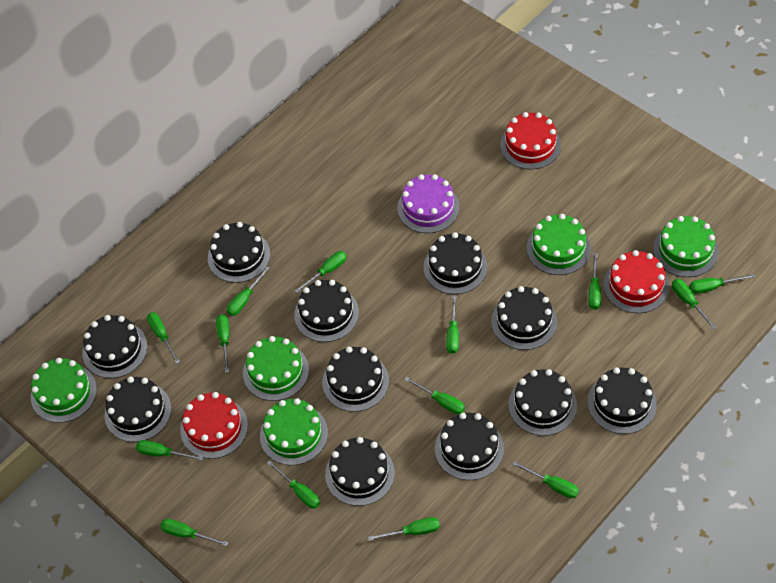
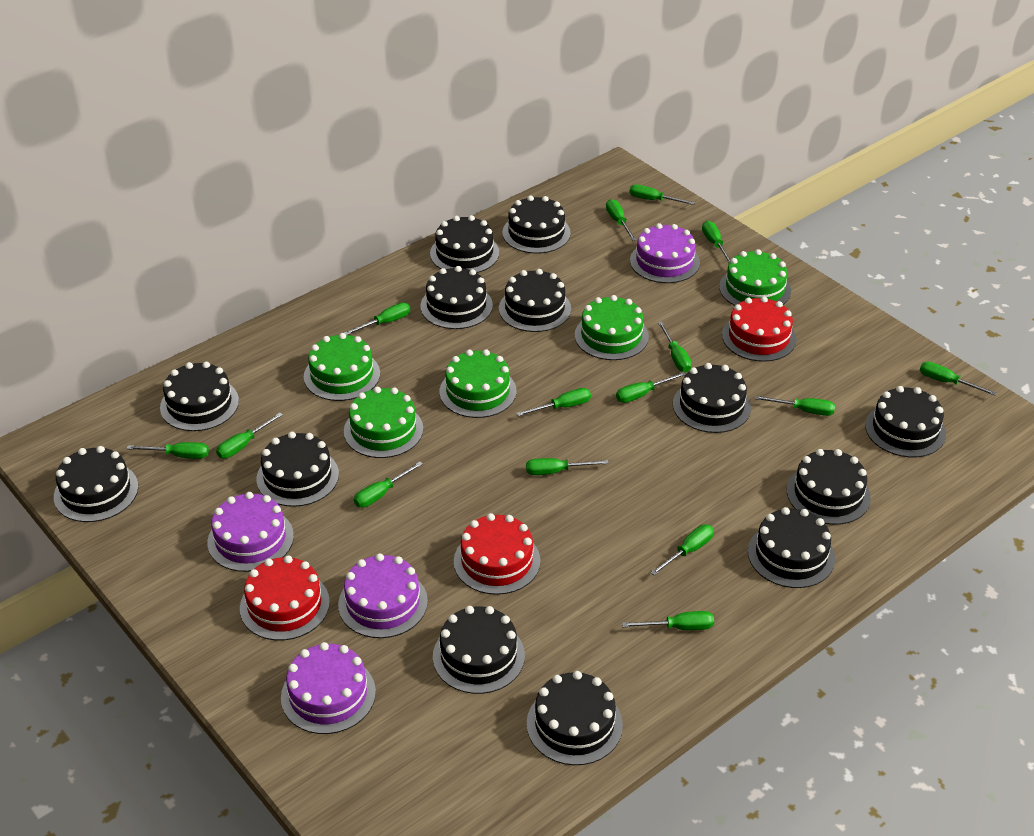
black cake: 11 -> 13
green screwdriver: 14 -> 15
purple cake: 1 -> 4

